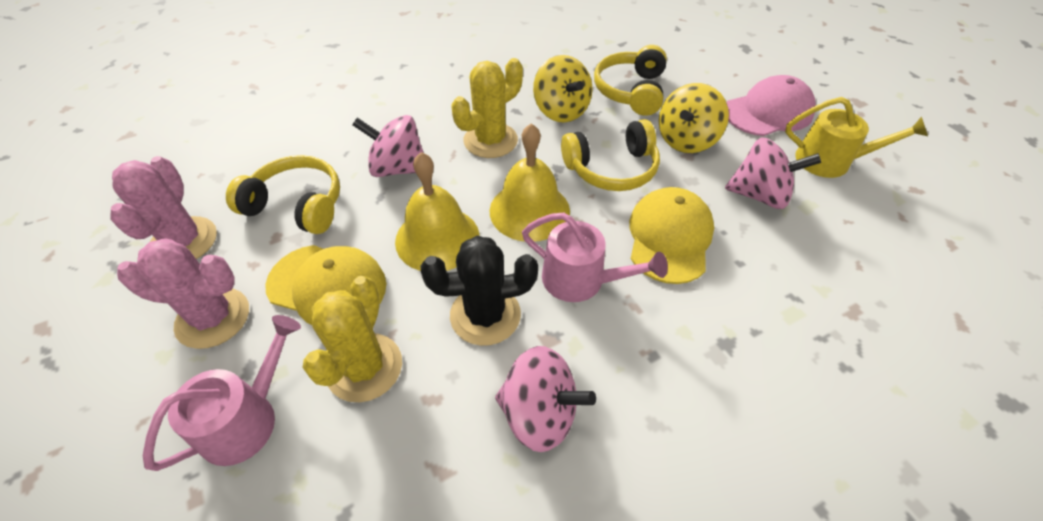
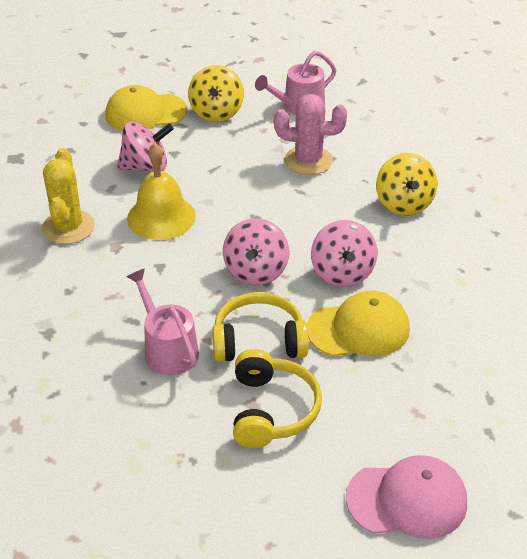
black cactus: 1 -> 0
pink cactus: 2 -> 1
yellow bell: 2 -> 1
yellow cactus: 2 -> 1
yellow headphones: 3 -> 2
yellow watering can: 1 -> 0

